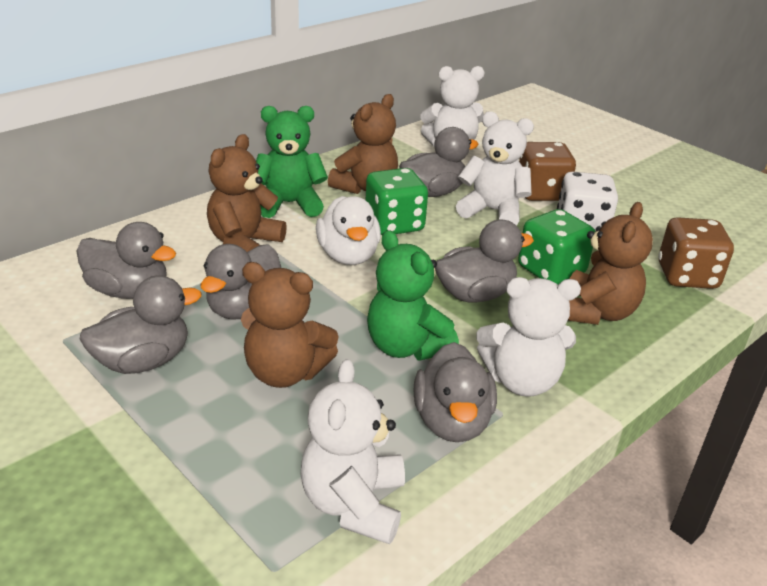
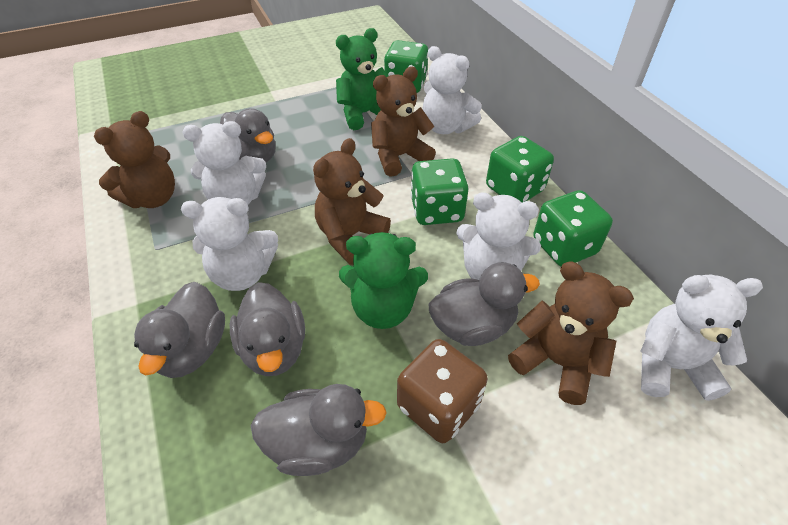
brown dice: 2 -> 1
green dice: 2 -> 4
grey duck: 6 -> 5
white dice: 1 -> 0
white duck: 1 -> 0
white teddy bear: 4 -> 5

